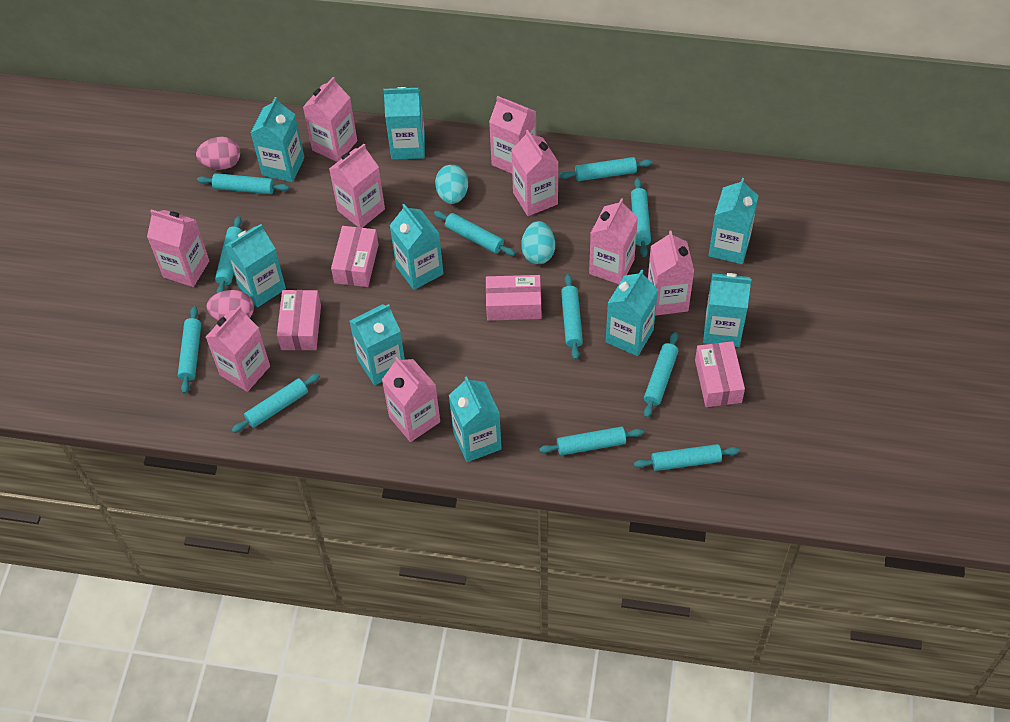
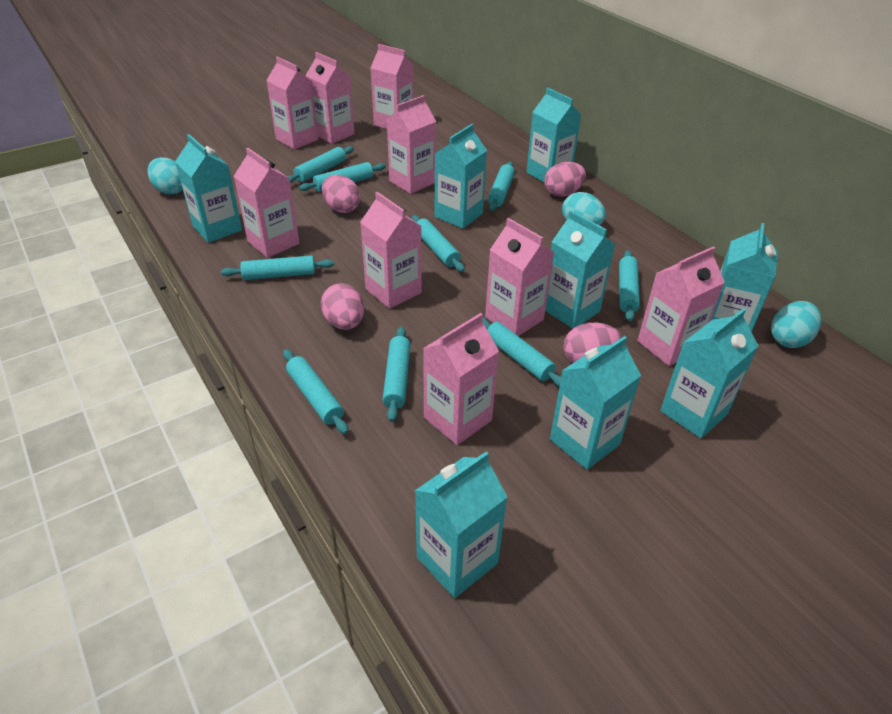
pink box: 4 -> 0
pink egg: 2 -> 4
turquoise carton: 9 -> 8
turquoise egg: 2 -> 3
turquoise rolling pin: 11 -> 9

